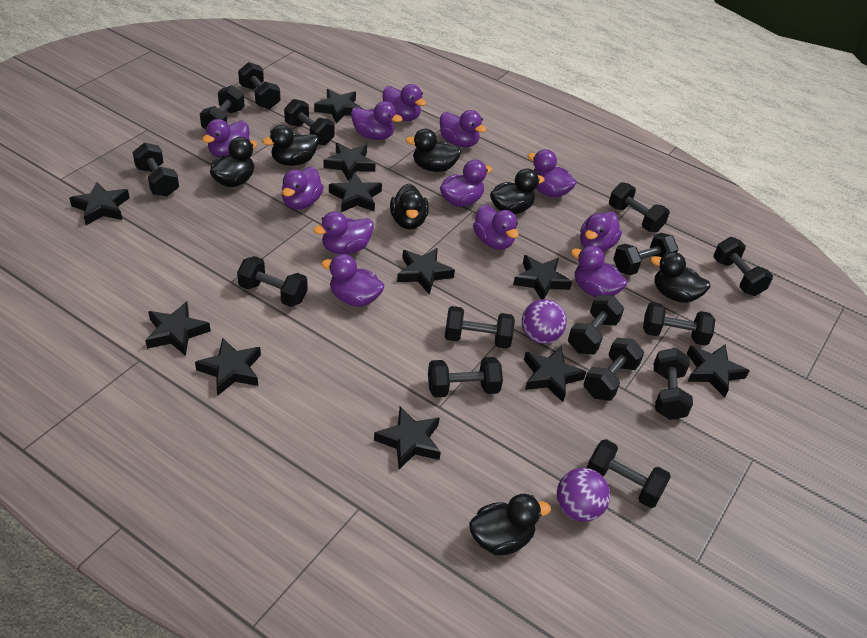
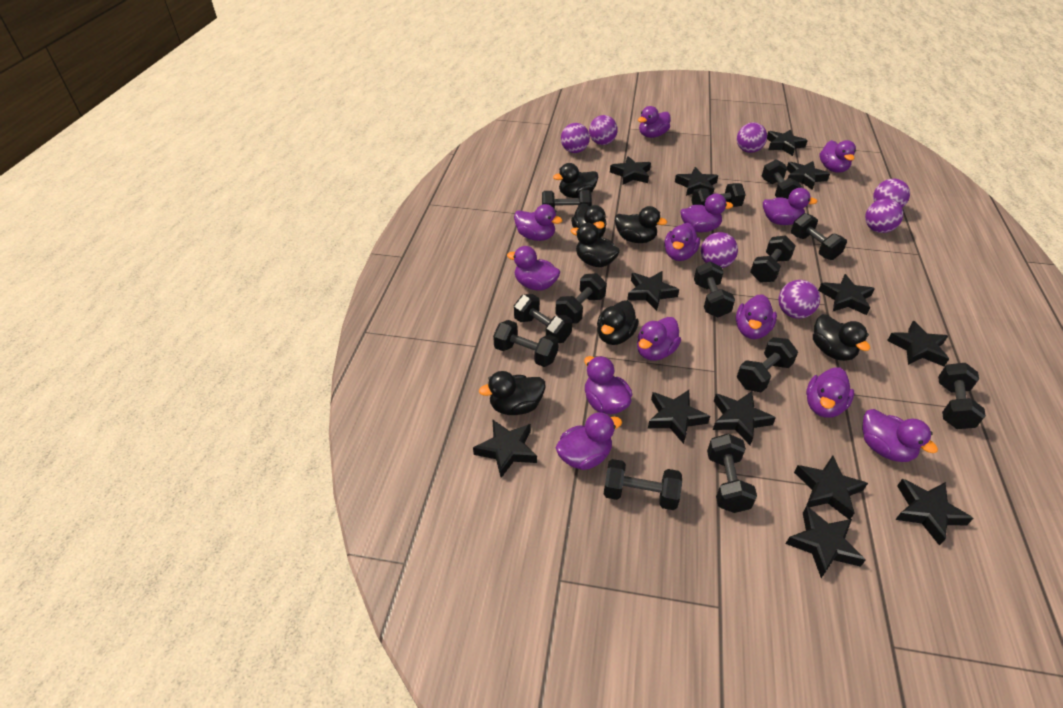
black dumbbell: 15 -> 13
black star: 11 -> 13
purple ball: 2 -> 7
purple duck: 12 -> 13

